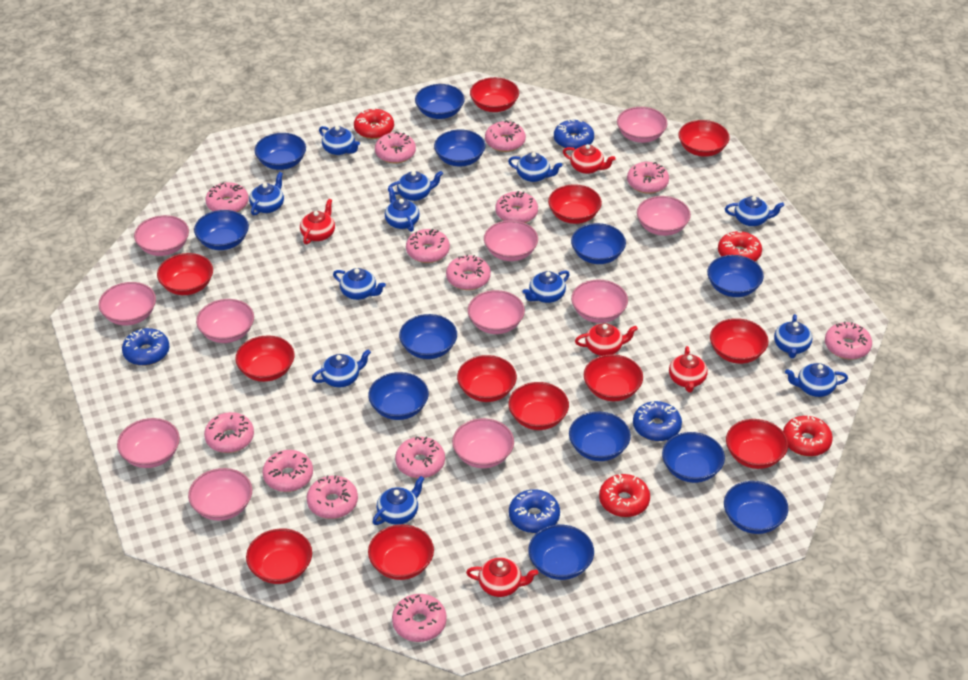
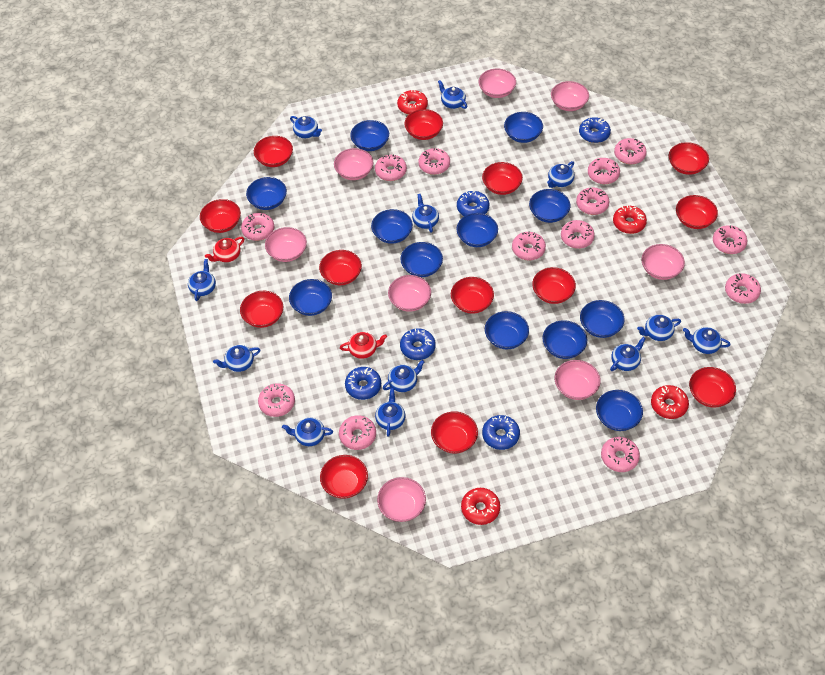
blue donut: 4 -> 5
pink bowl: 11 -> 8
red bowl: 12 -> 13
red teapot: 5 -> 2

